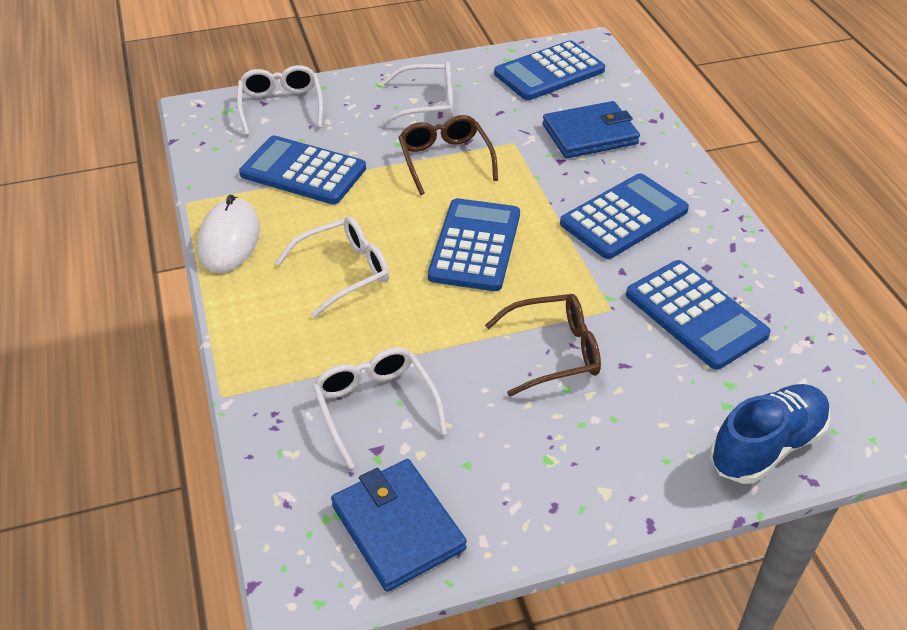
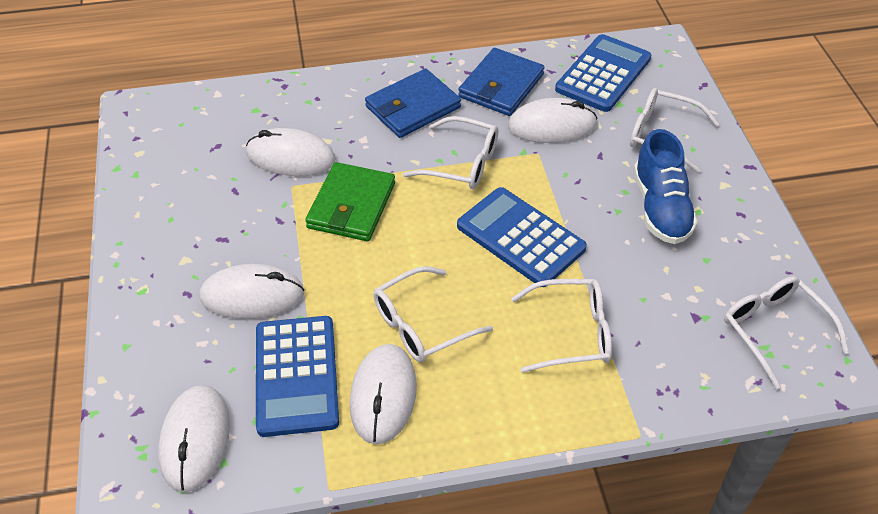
blue calculator: 5 -> 3
brown glasses: 2 -> 0
green wallet: 0 -> 1
white glasses: 4 -> 5
white mouse: 1 -> 5

